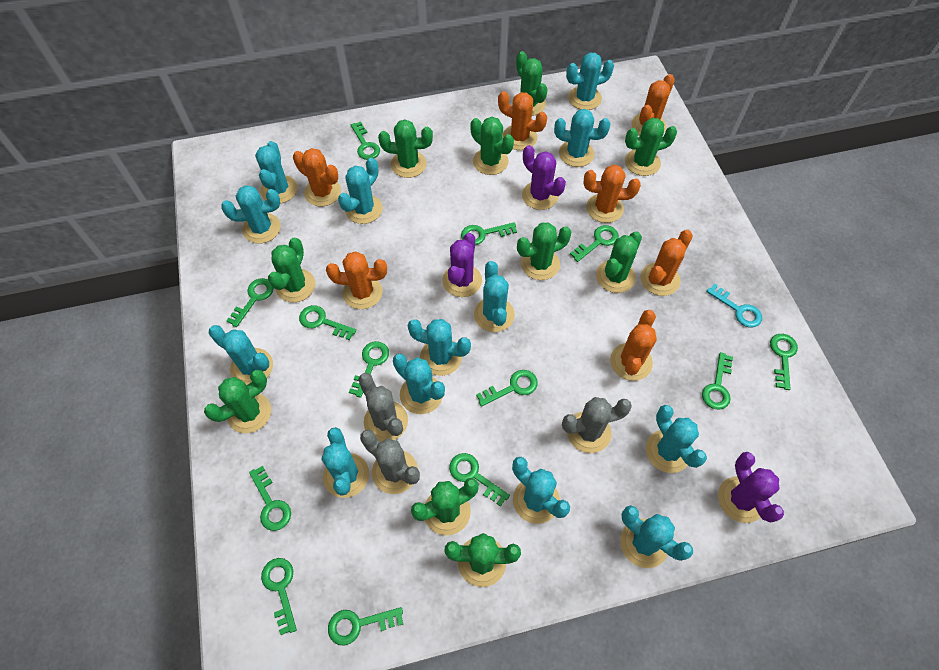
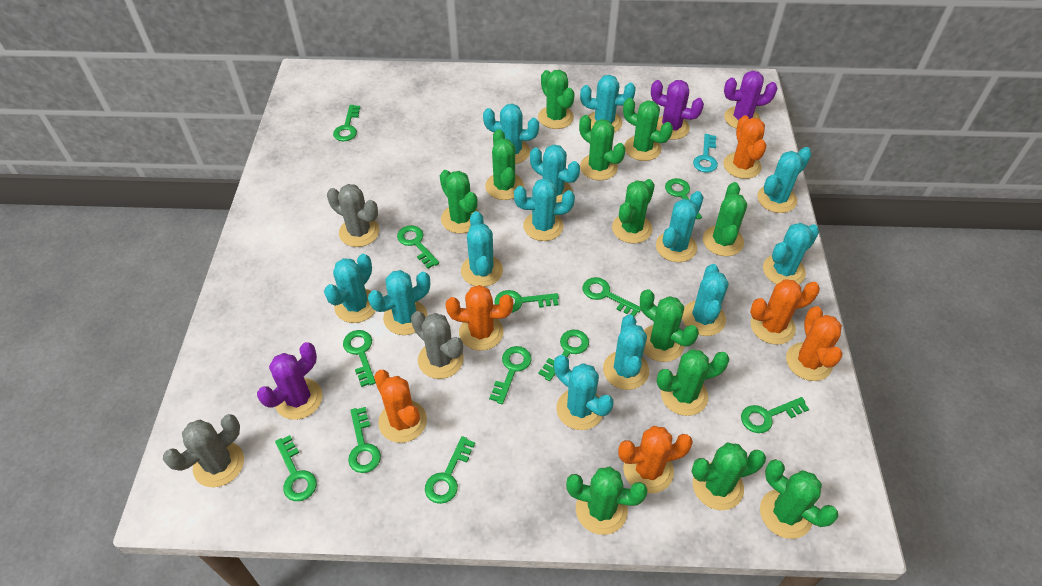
green cactus: 10 -> 12
green key: 13 -> 12
orange cactus: 7 -> 6

